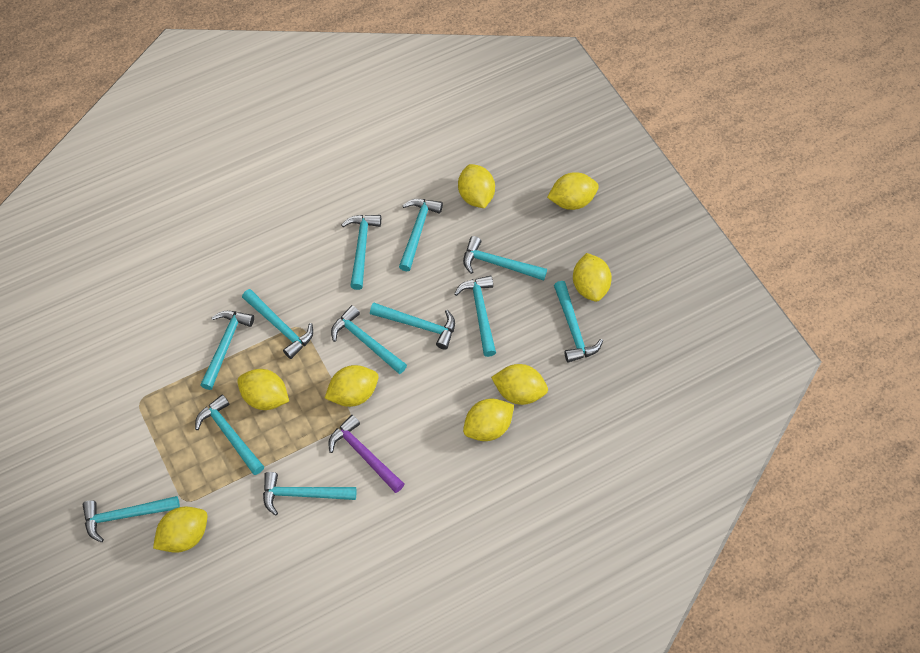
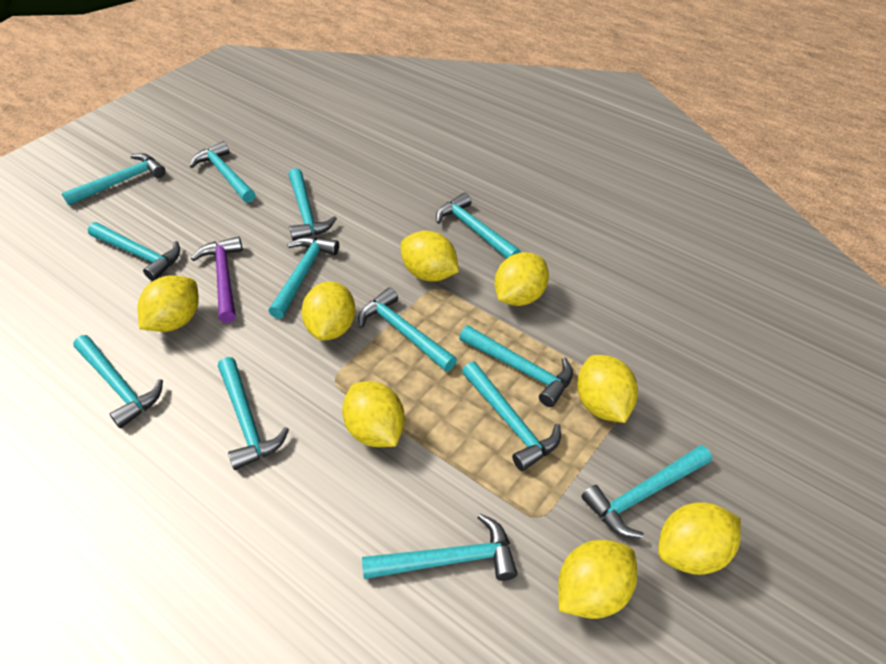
turquoise hammer: 12 -> 13

